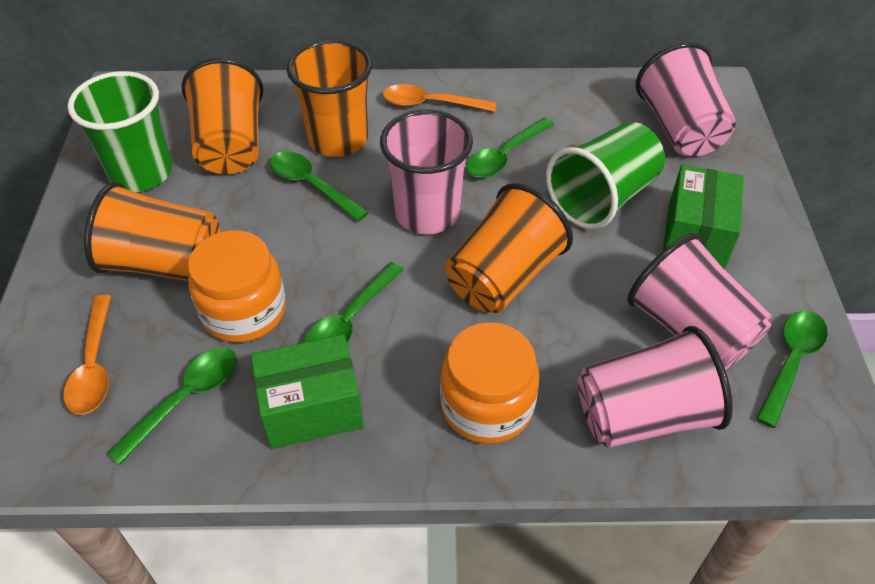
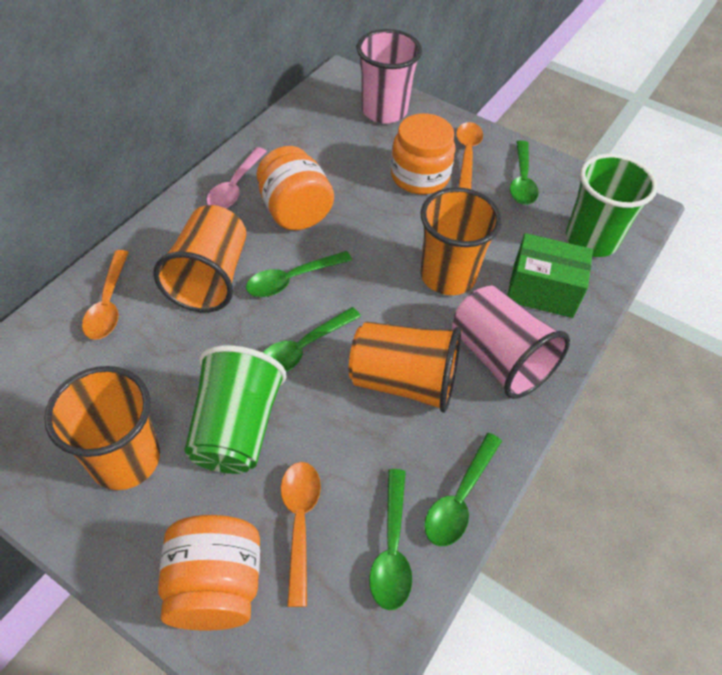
green box: 2 -> 1
orange jar: 2 -> 3
orange spoon: 2 -> 3
pink cup: 4 -> 2
pink spoon: 0 -> 1

